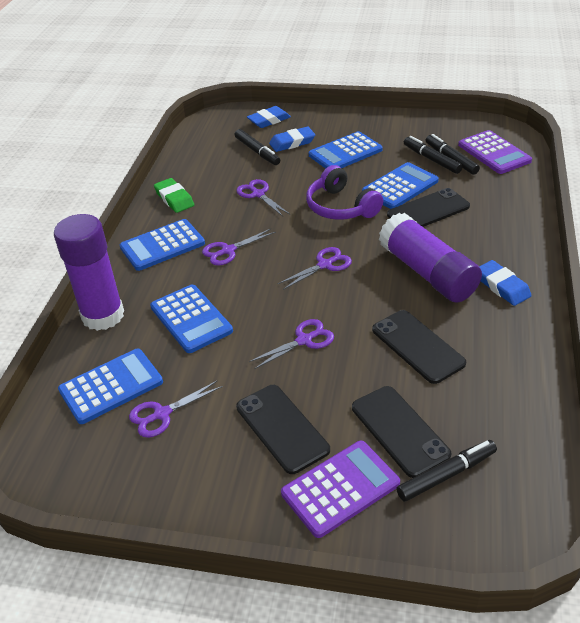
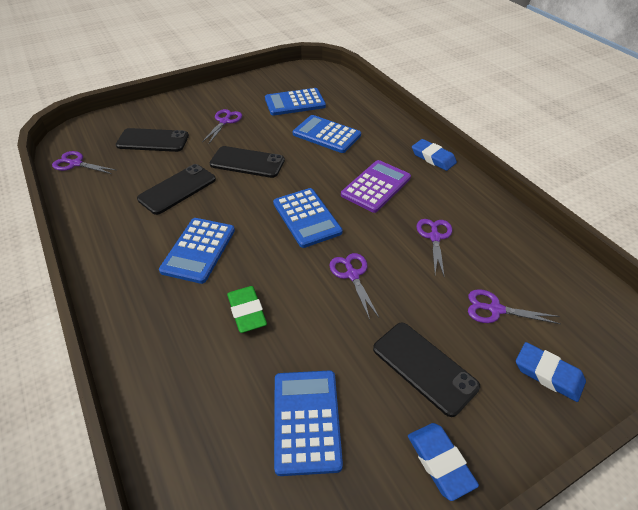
black marker: 4 -> 0
purple calculator: 2 -> 1
purple glue stick: 2 -> 0
purple headphones: 1 -> 0

